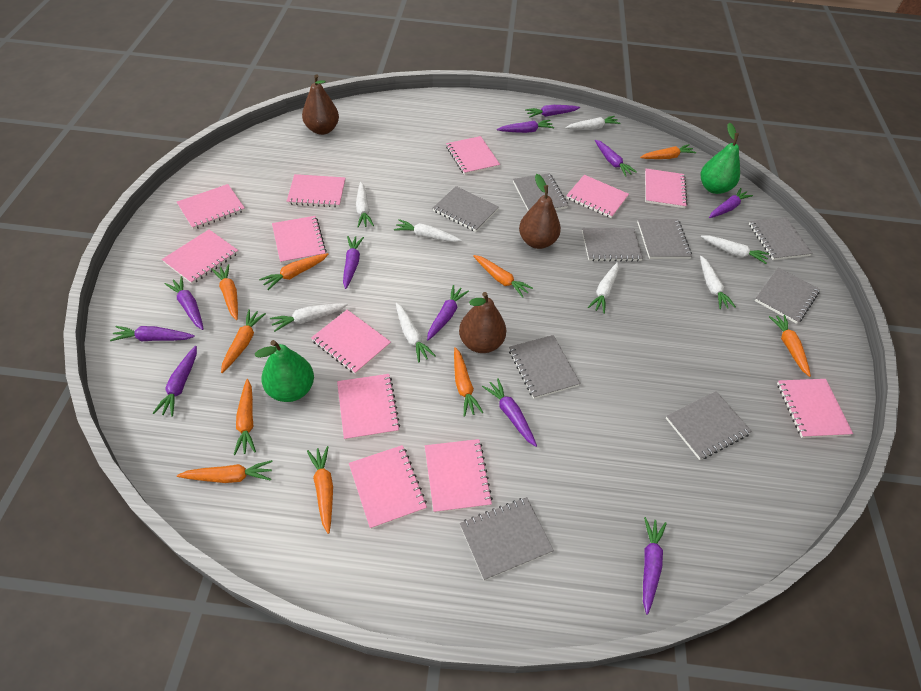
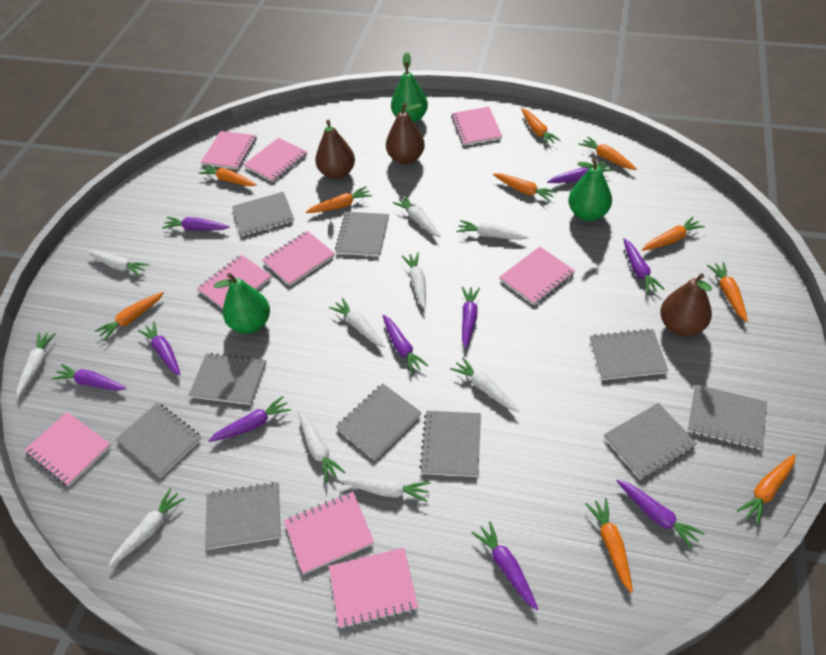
green pear: 2 -> 3
grey notebook: 9 -> 10
pink notebook: 12 -> 9
purple carrot: 11 -> 10
white carrot: 8 -> 10

